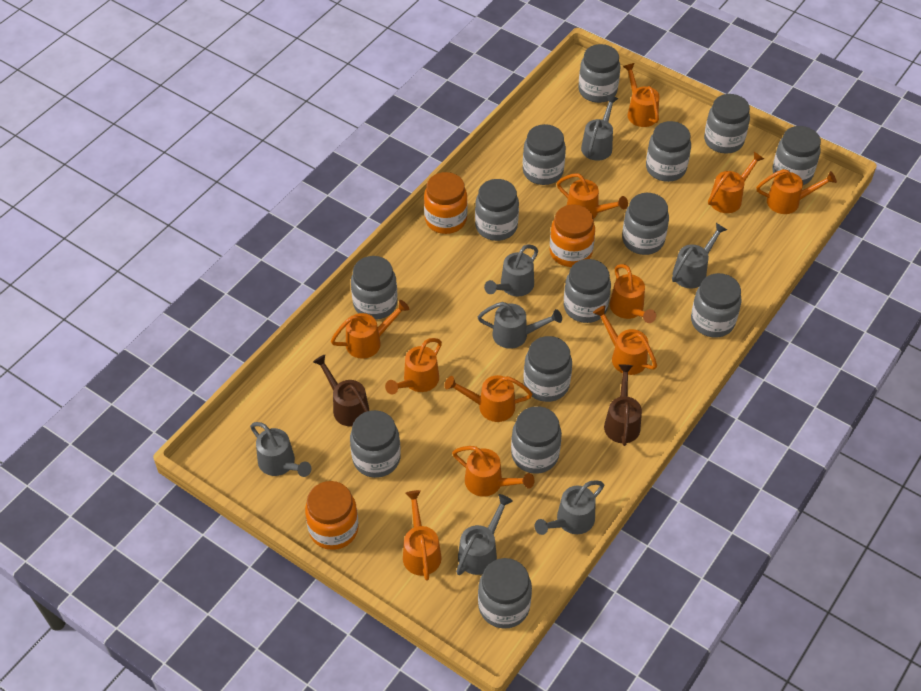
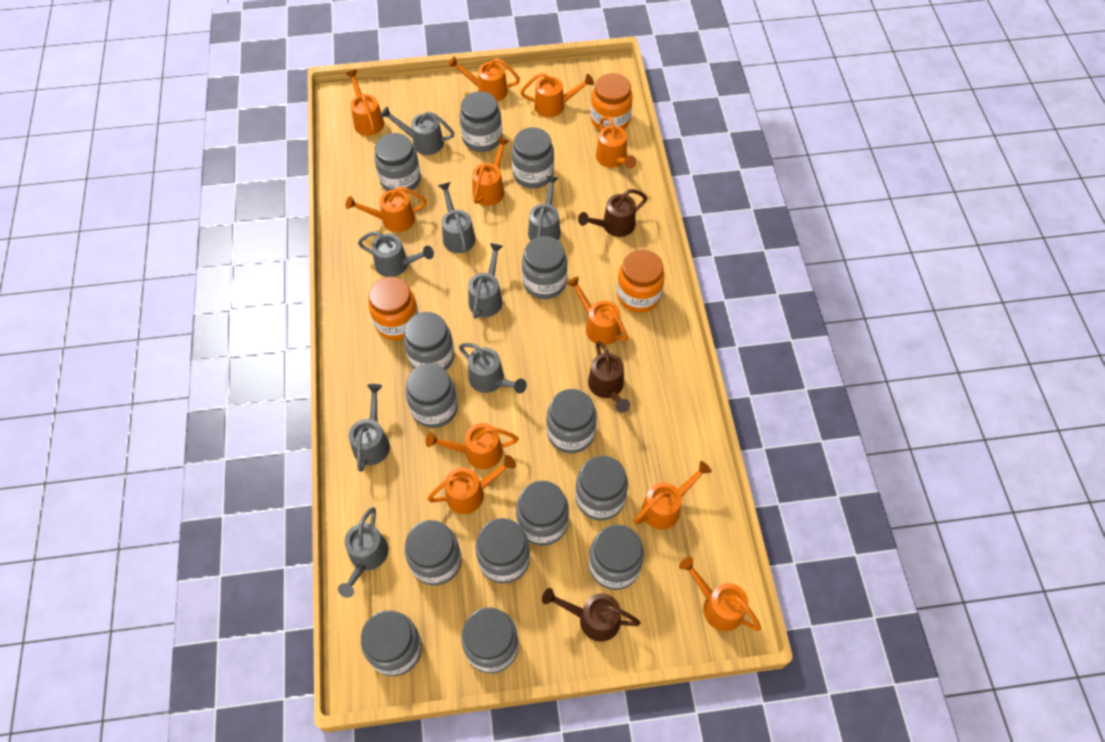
brown watering can: 2 -> 3
grey watering can: 7 -> 8

